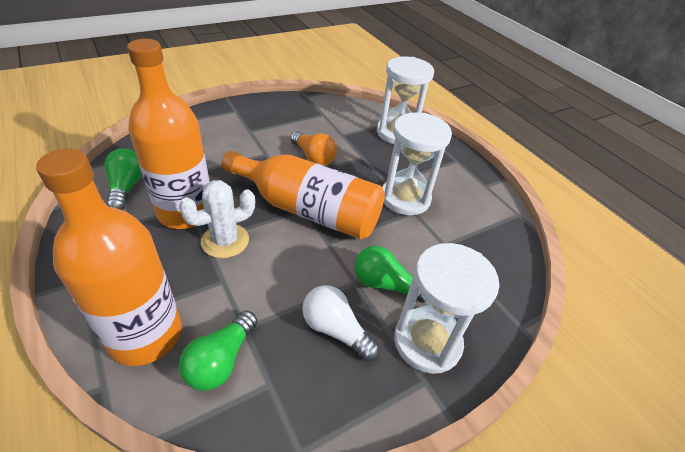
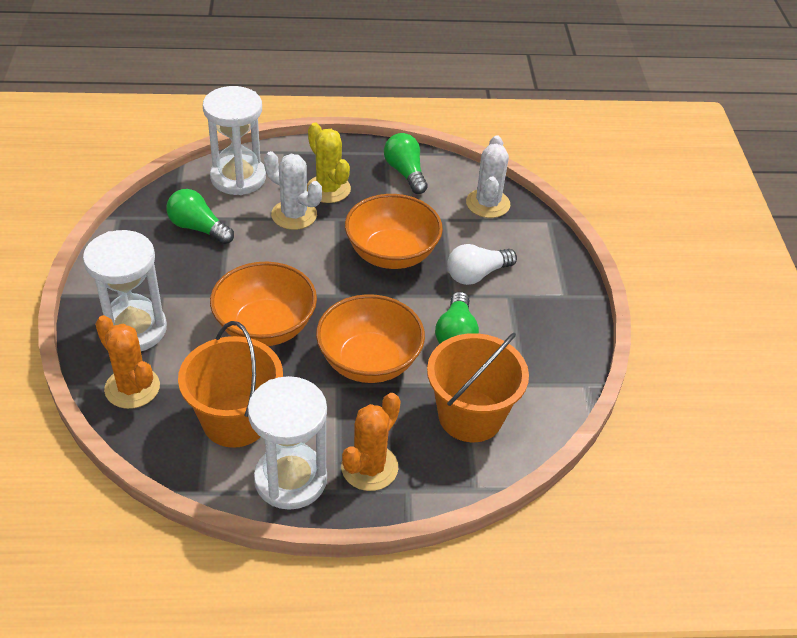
orange bottle: 3 -> 0
orange bowl: 0 -> 3
orange bucket: 0 -> 2
orange cactus: 0 -> 2
orange light bulb: 1 -> 0
white cactus: 1 -> 2
yellow cactus: 0 -> 1

